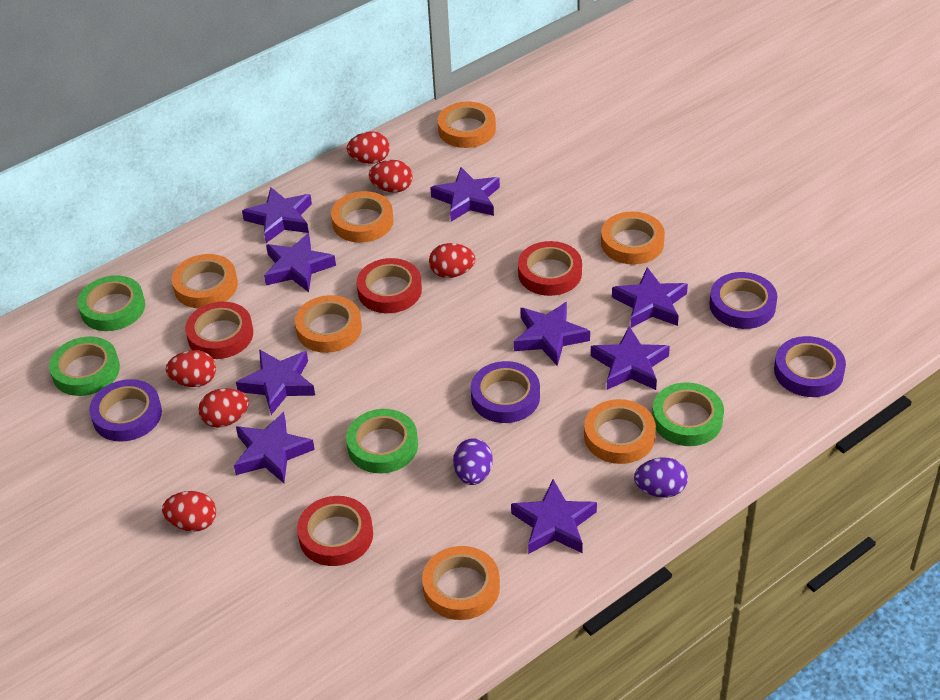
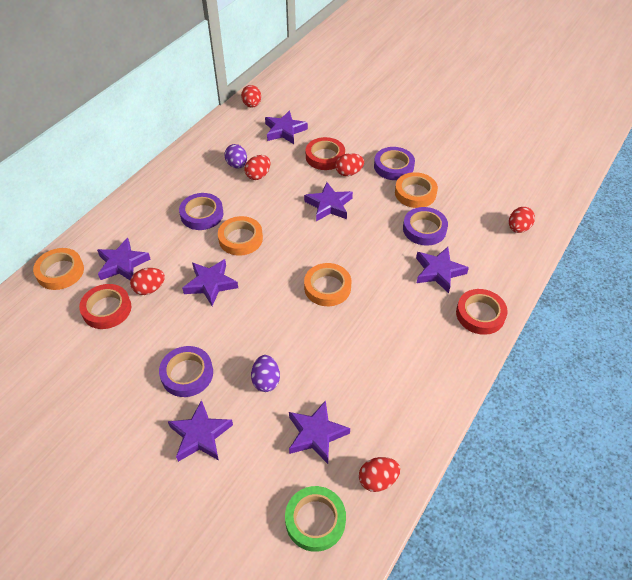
green tape: 4 -> 1
orange tape: 7 -> 4
purple star: 9 -> 7
red tape: 4 -> 3

